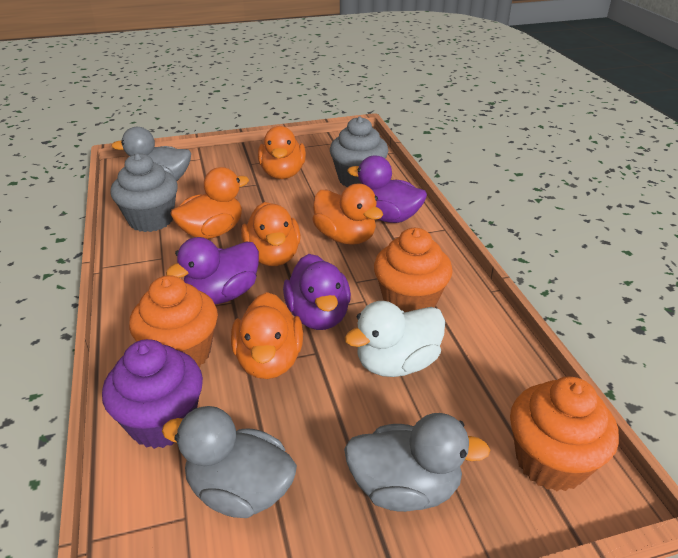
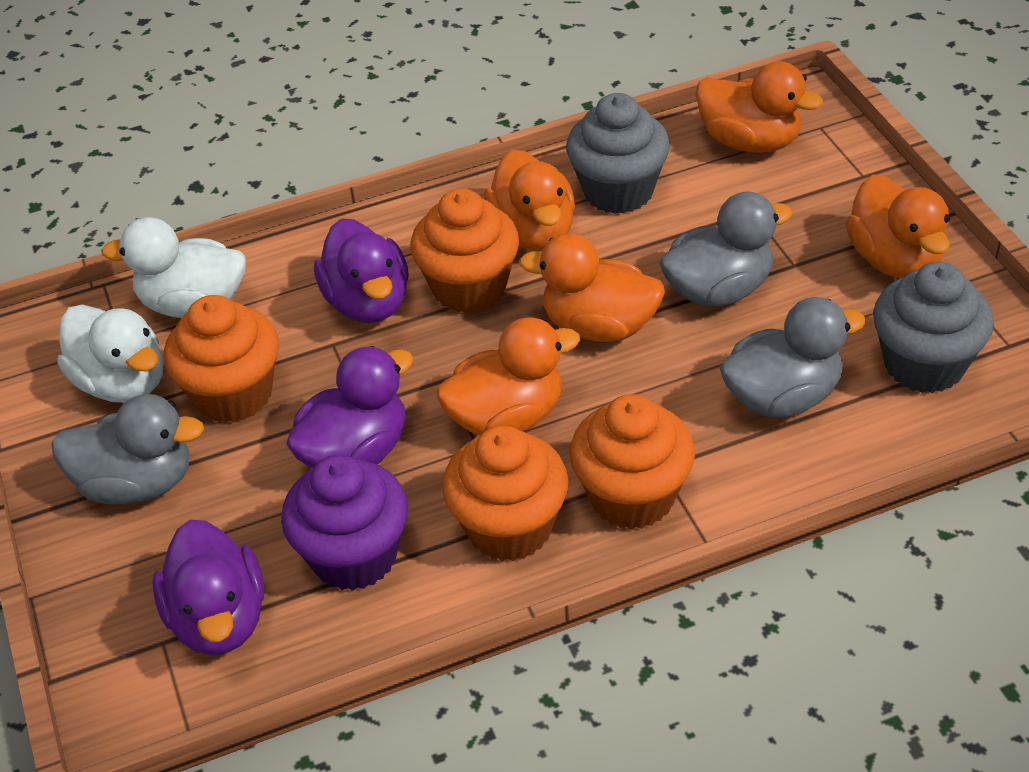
orange cupcake: 3 -> 4
white duck: 1 -> 2

